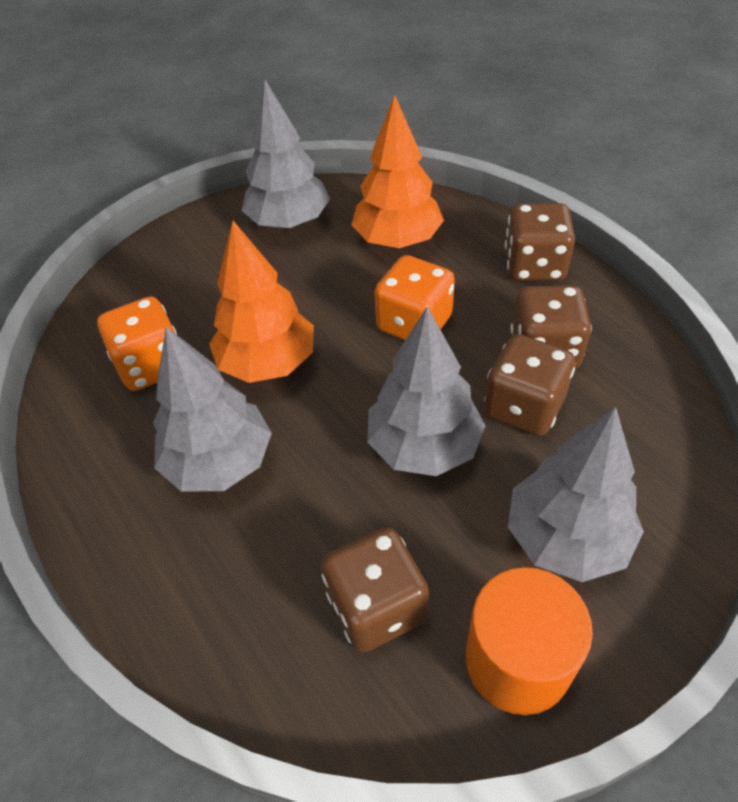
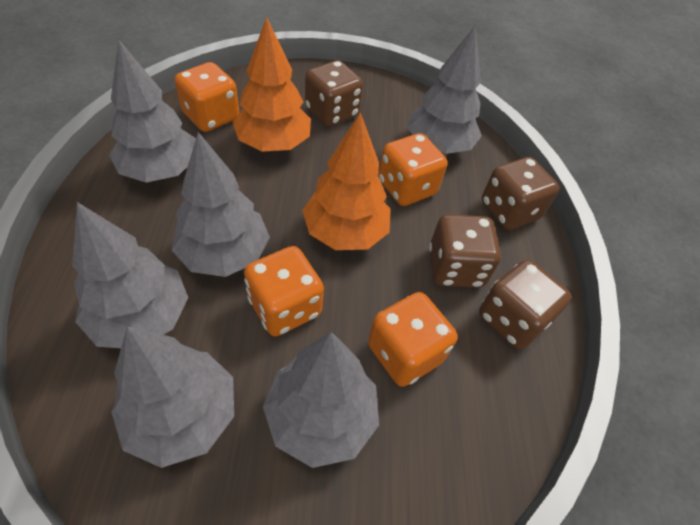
grey tree: 4 -> 6
orange cylinder: 1 -> 0
orange dice: 2 -> 4

